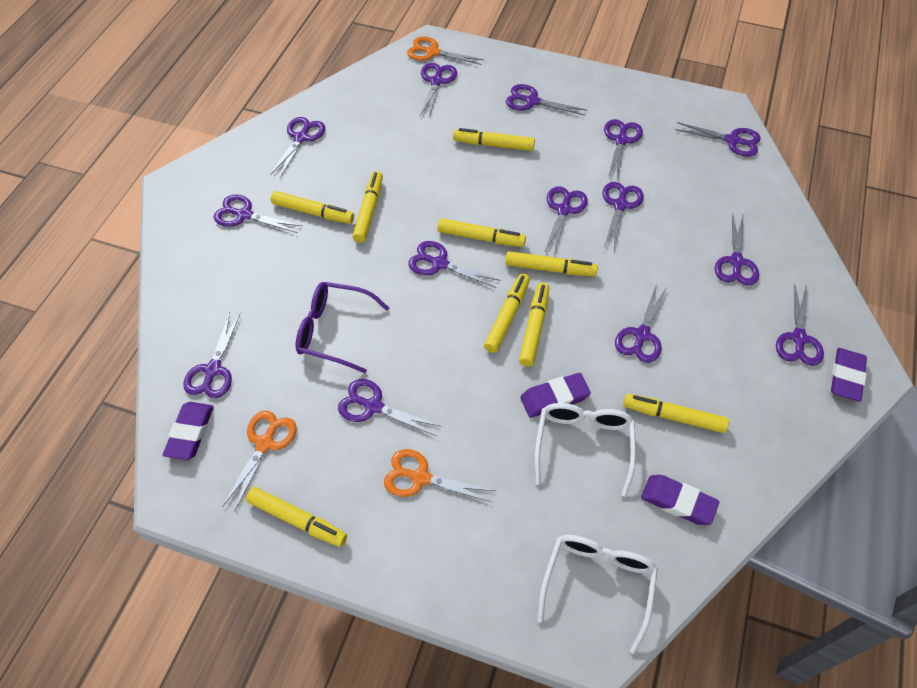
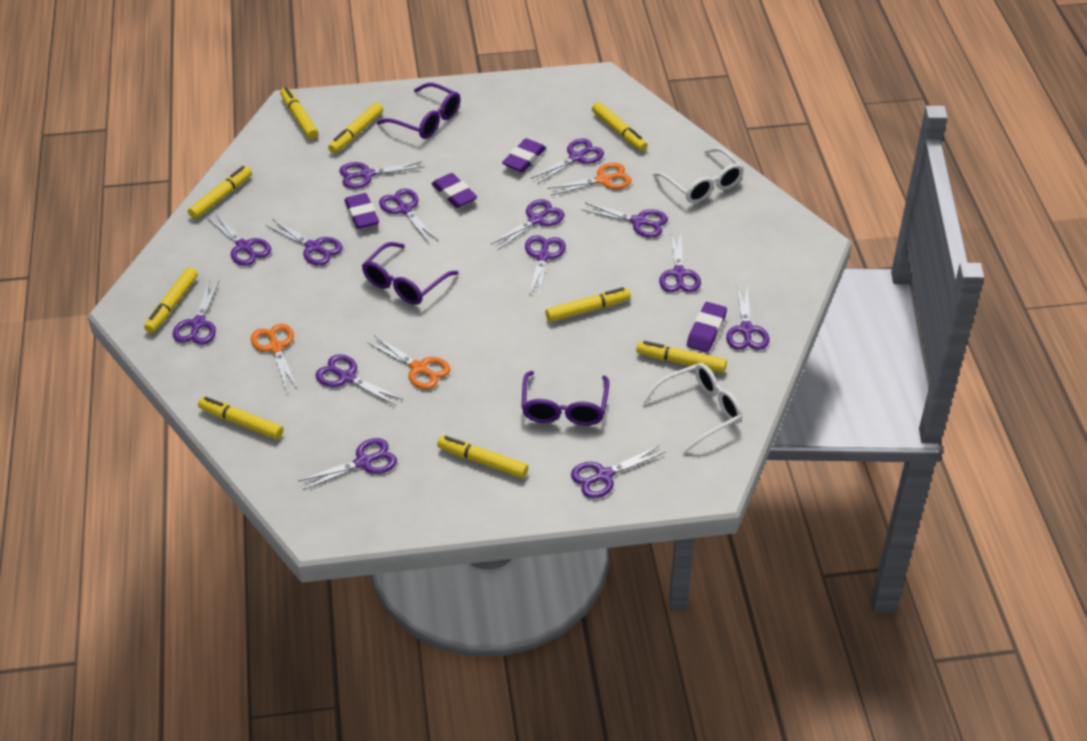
purple glasses: 1 -> 3

